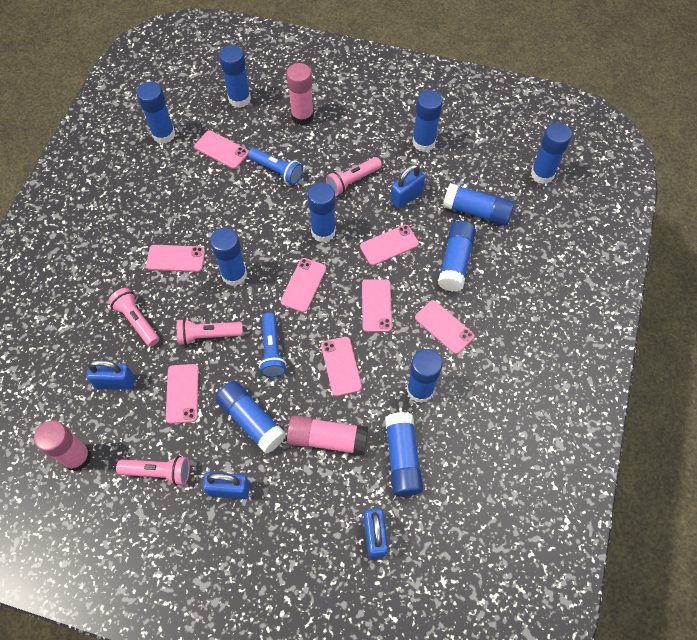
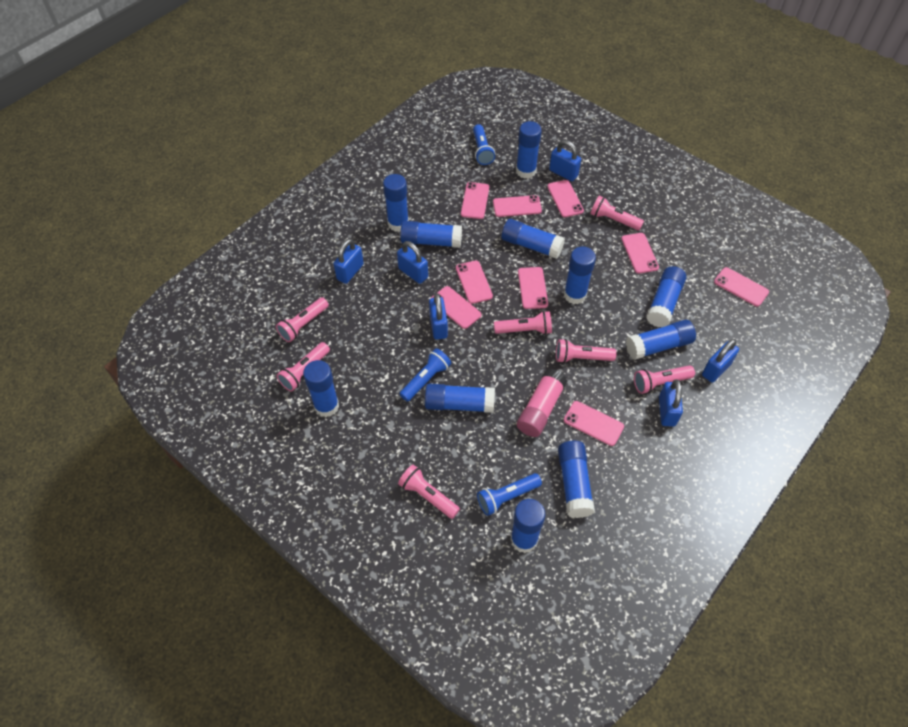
blue flashlight: 2 -> 3
blue padlock: 4 -> 6
pink flashlight: 4 -> 7
pink glue stick: 3 -> 1
pink phone: 8 -> 9

